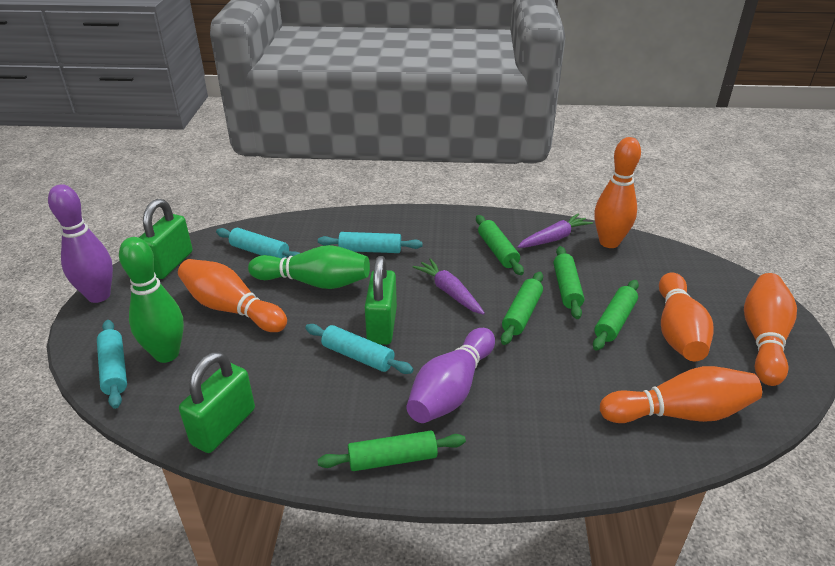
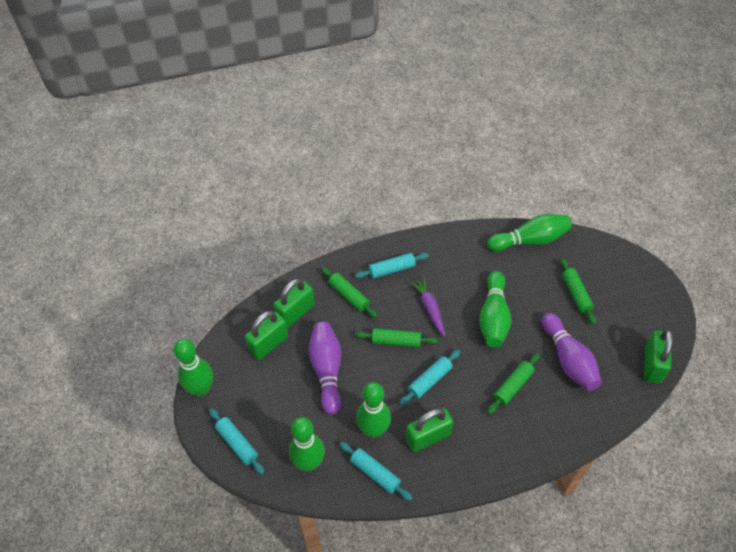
green bowling pin: 2 -> 5
green padlock: 3 -> 4
green rolling pin: 5 -> 4
orange bowling pin: 5 -> 0
purple carrot: 2 -> 1

